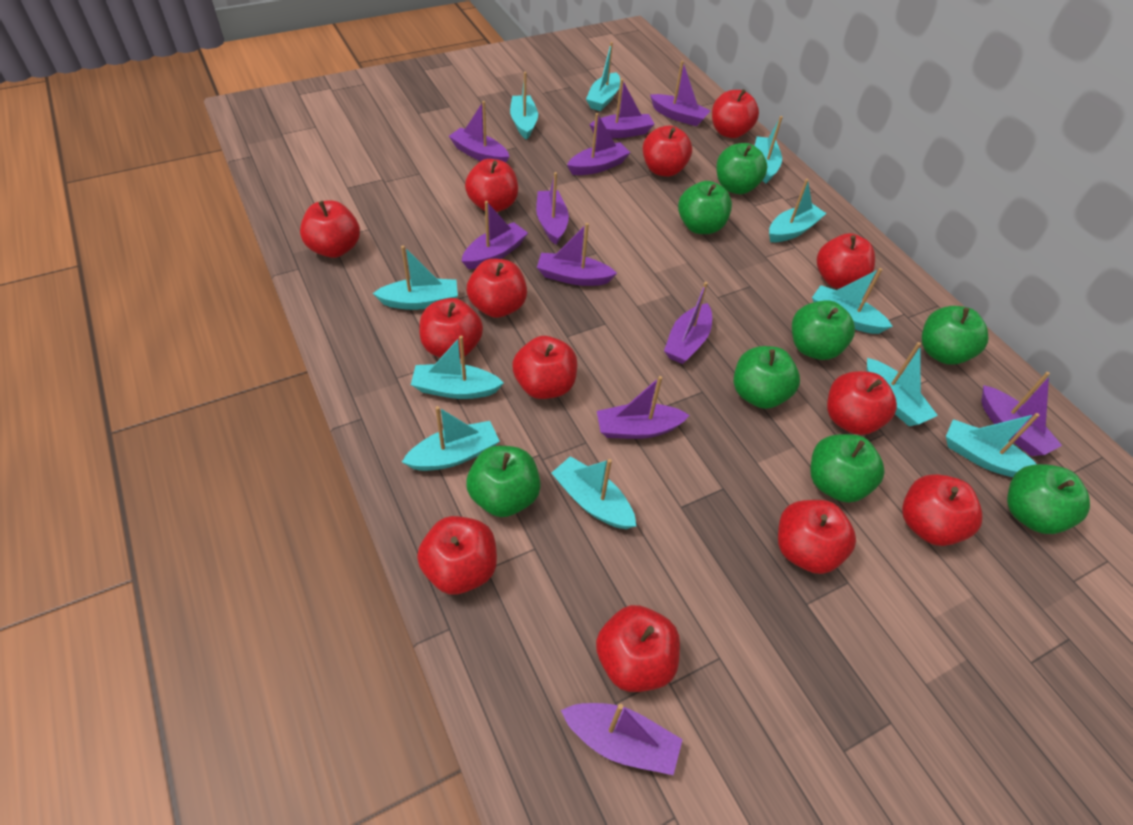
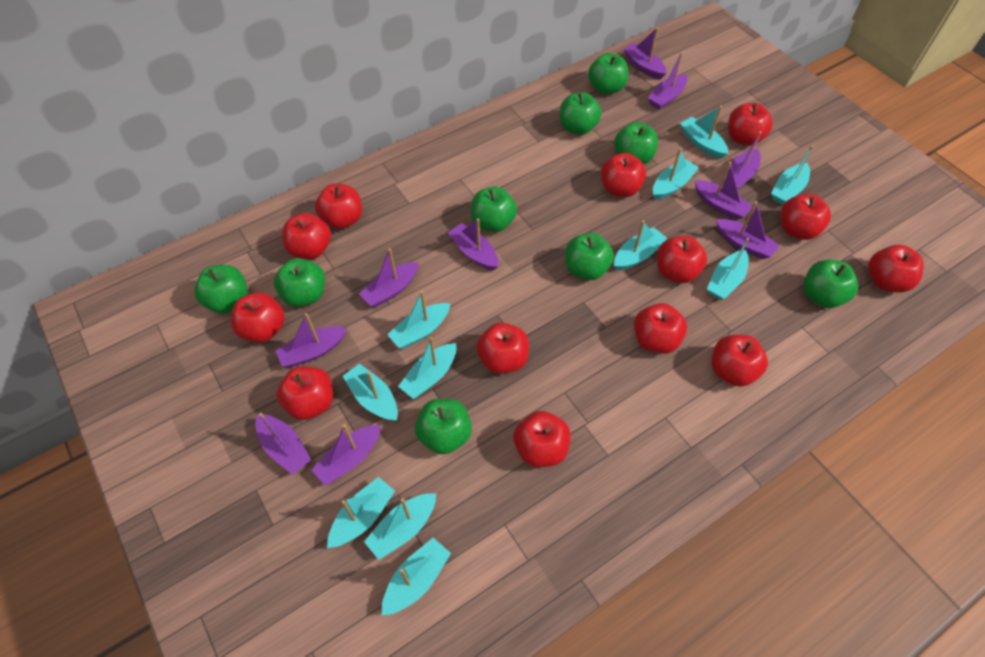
green apple: 8 -> 9
purple boat: 11 -> 10

